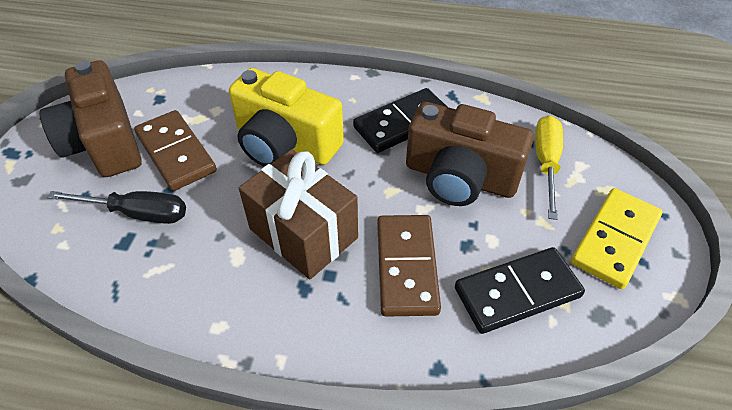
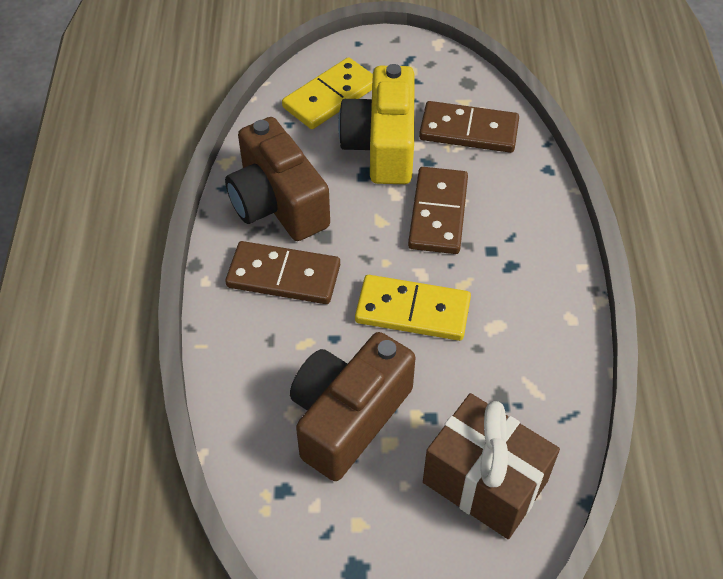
black domino: 2 -> 0
black screwdriver: 1 -> 0
brown domino: 2 -> 3
yellow domino: 1 -> 2
yellow screwdriver: 1 -> 0

